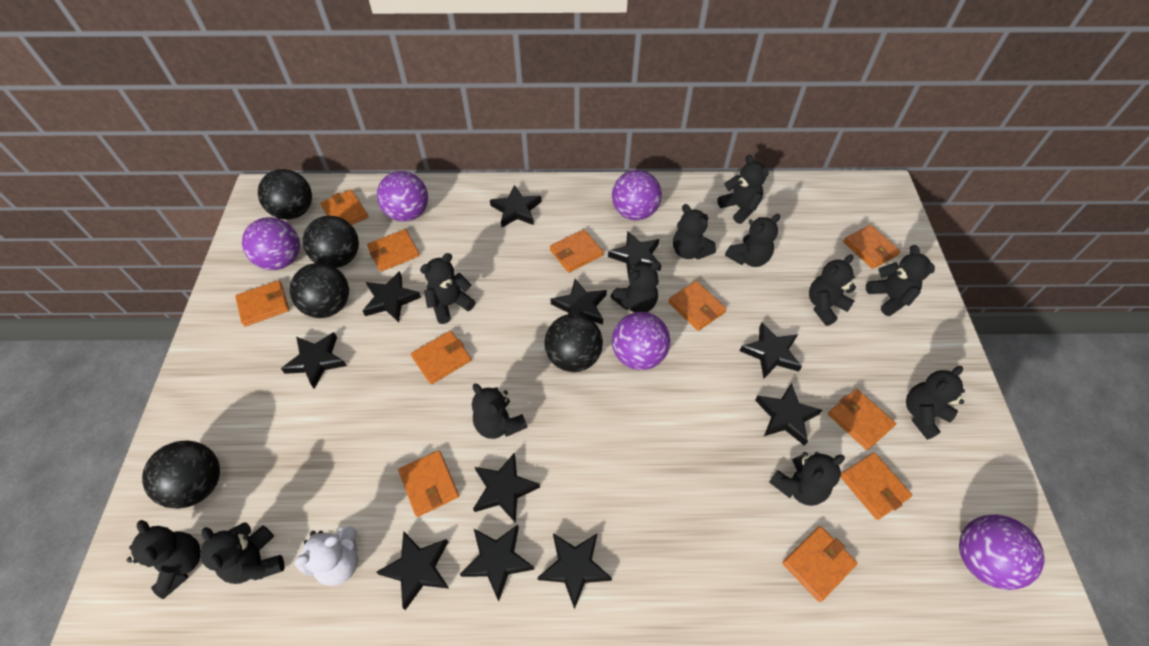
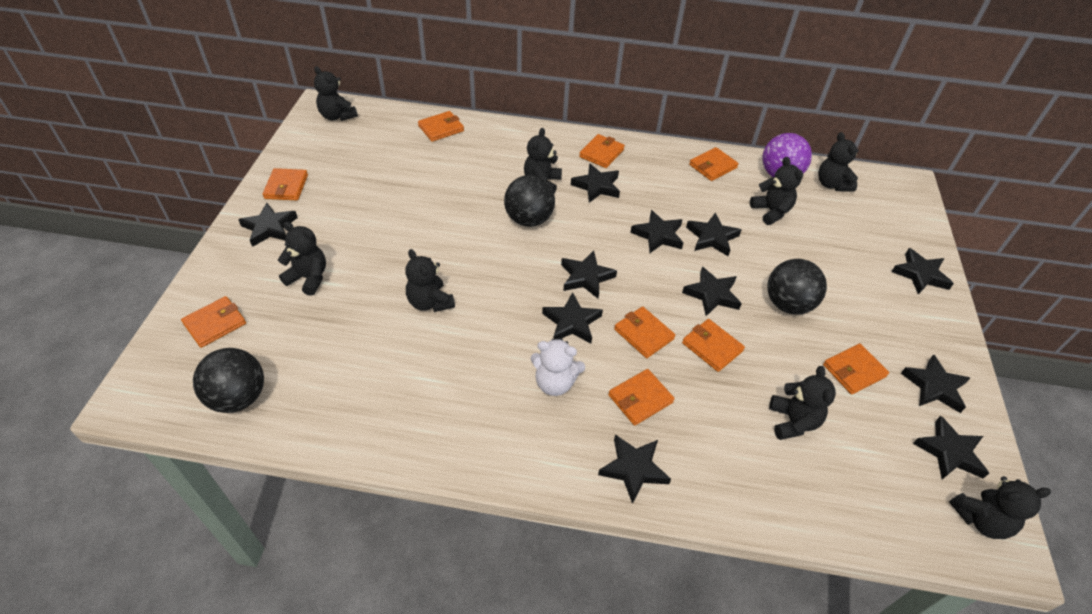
black ball: 5 -> 3
black teddy bear: 12 -> 8
orange wallet: 11 -> 9
purple ball: 5 -> 1

